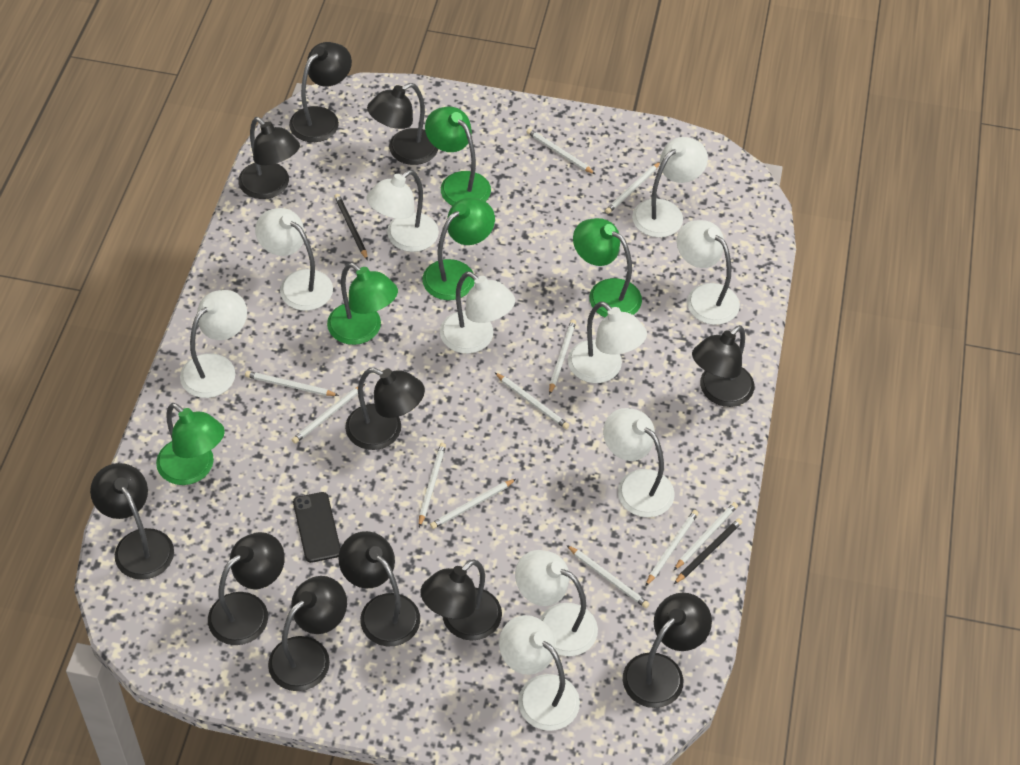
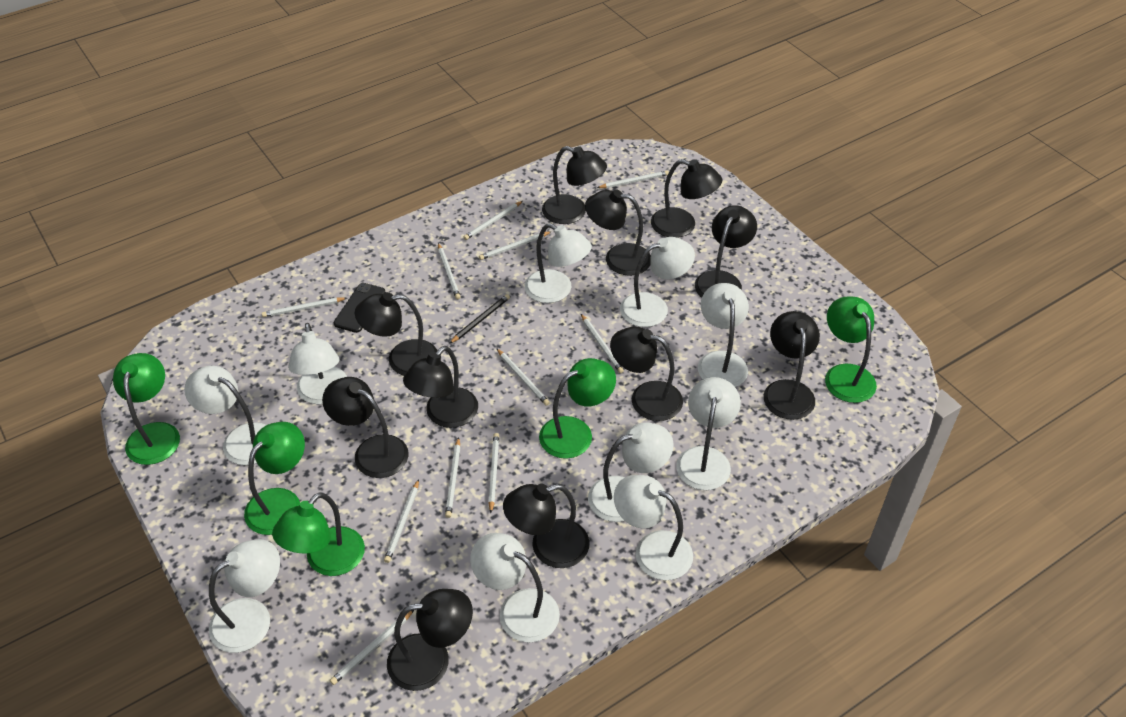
black pencil: 2 -> 1

